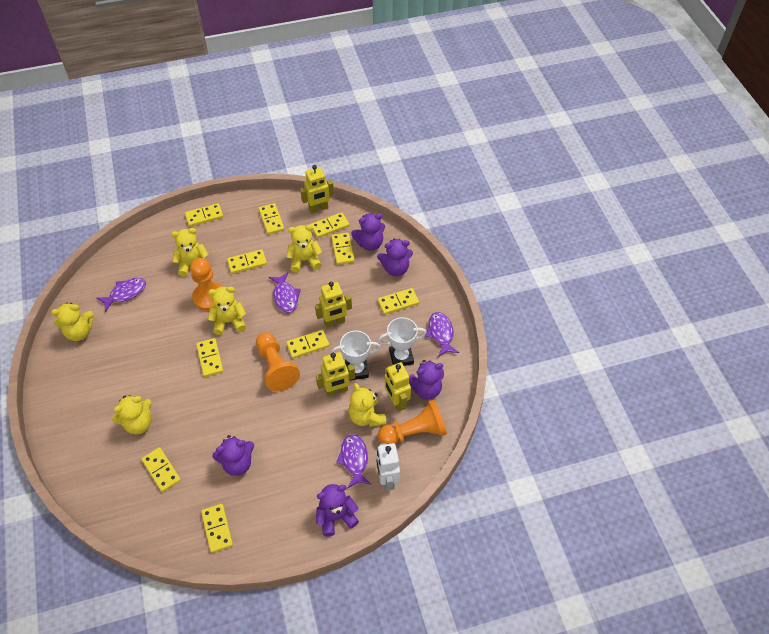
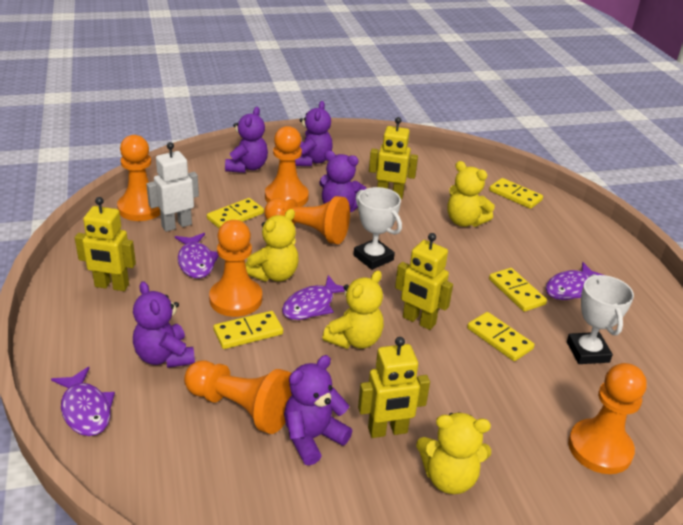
orange pawn: 3 -> 6
yellow domino: 10 -> 5
yellow teddy bear: 6 -> 4

